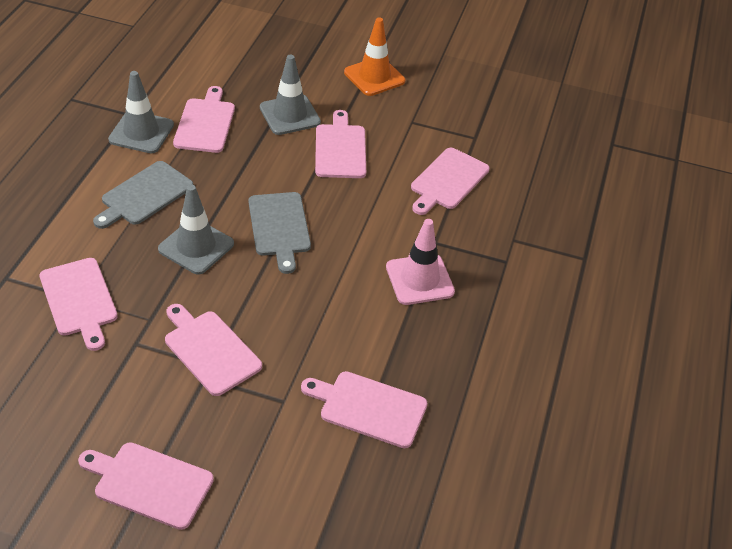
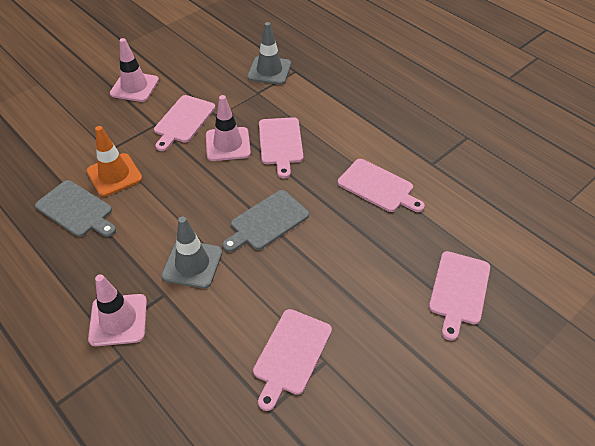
grey traffic cone: 3 -> 2
pink cutting board: 7 -> 5
pink traffic cone: 1 -> 3

